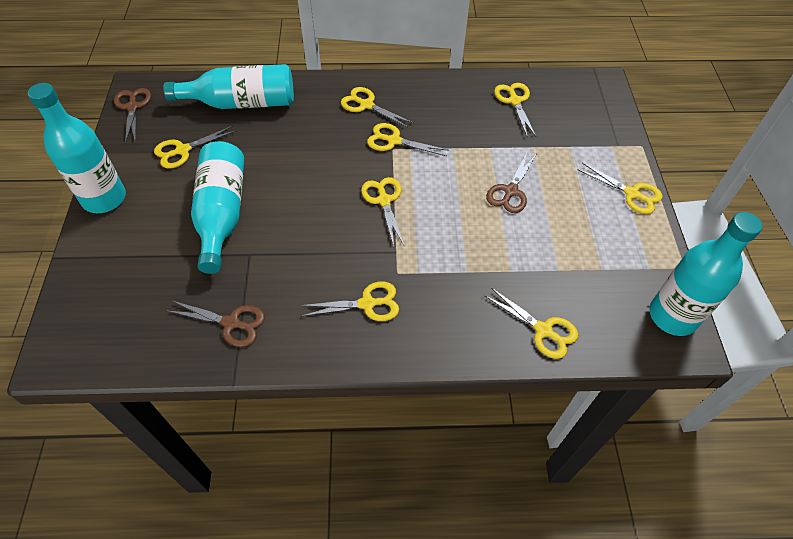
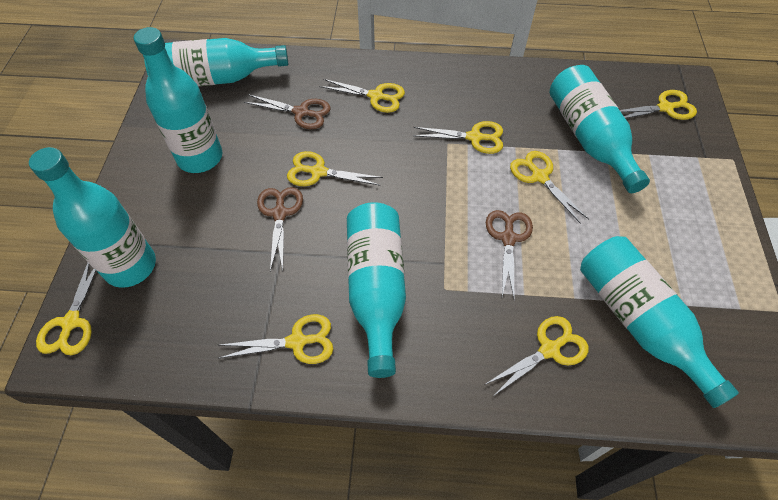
turquoise bottle: 4 -> 6

